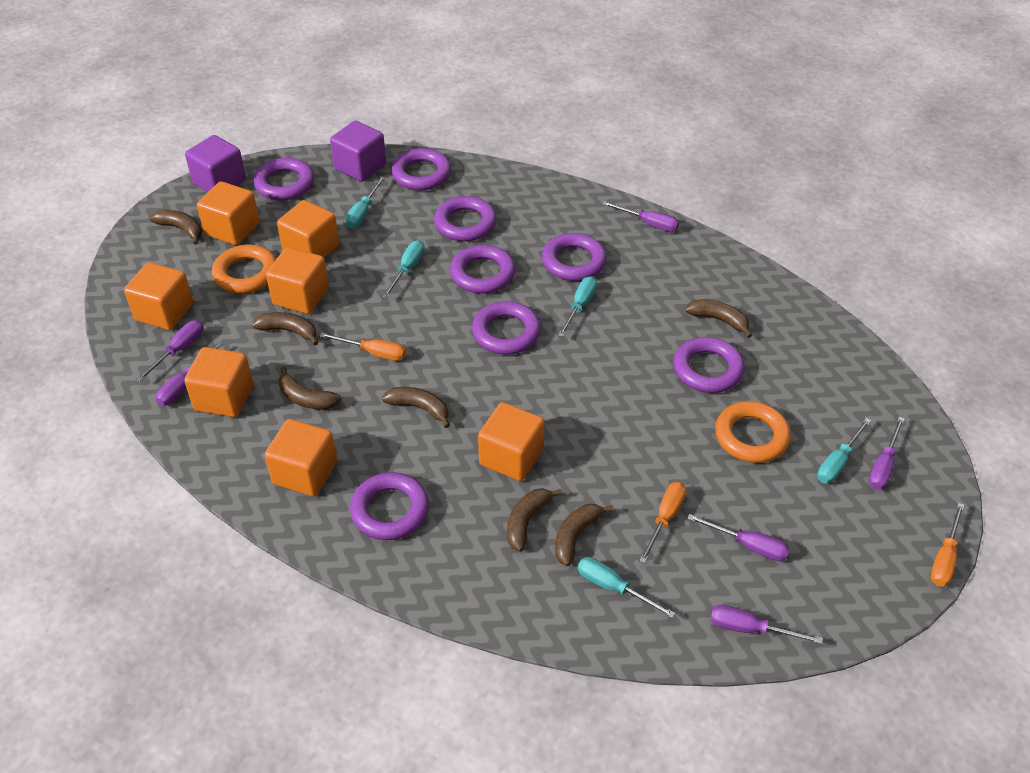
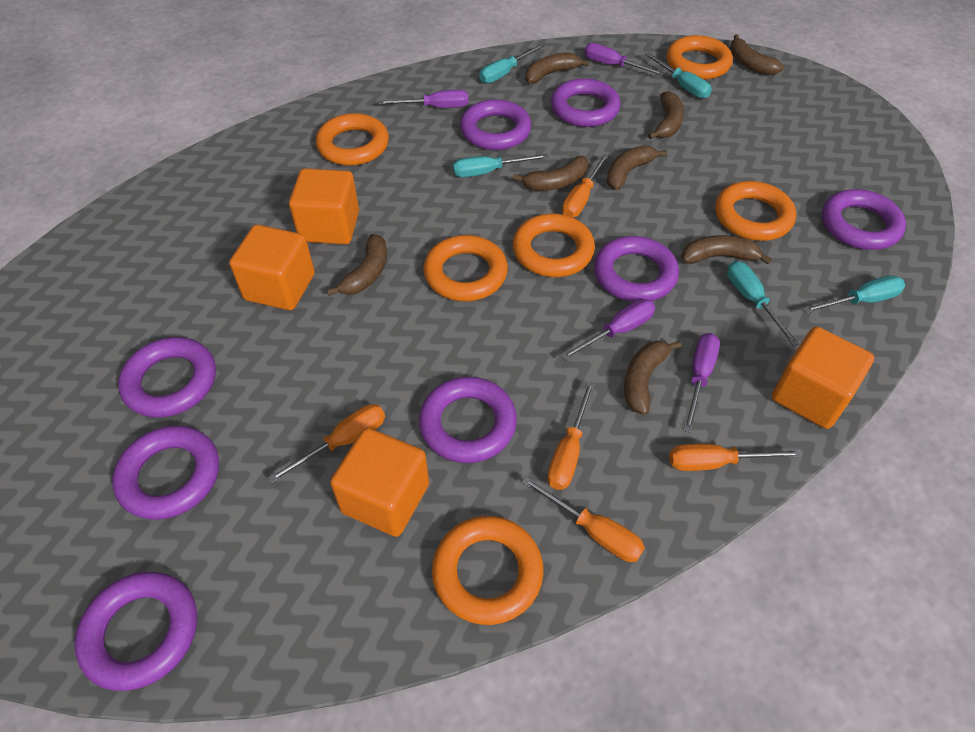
brown banana: 7 -> 8
orange cube: 7 -> 4
orange ring: 2 -> 6
orange screwdriver: 3 -> 5
purple cube: 2 -> 0
purple screwdriver: 6 -> 4

